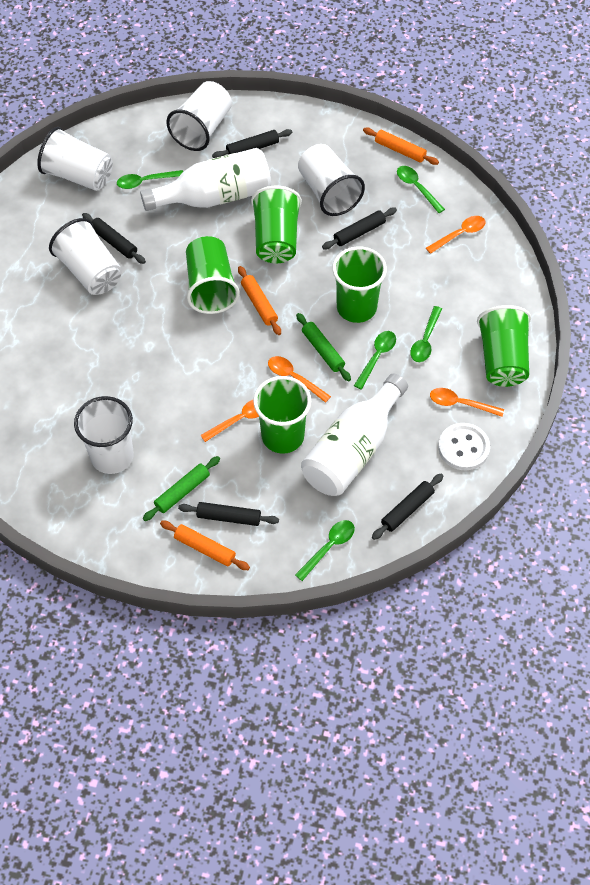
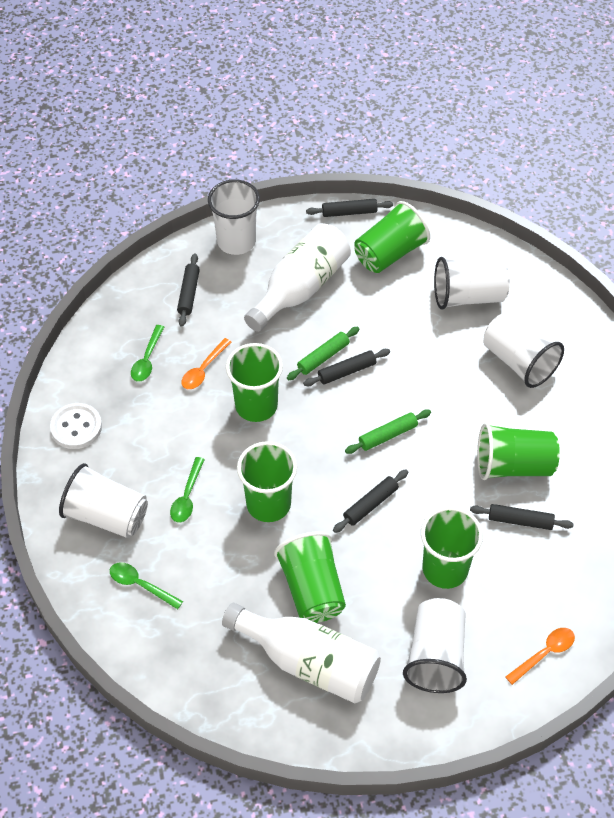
green cup: 5 -> 6
green spoon: 5 -> 3
orange rolling pin: 3 -> 0
orange spoon: 4 -> 2

